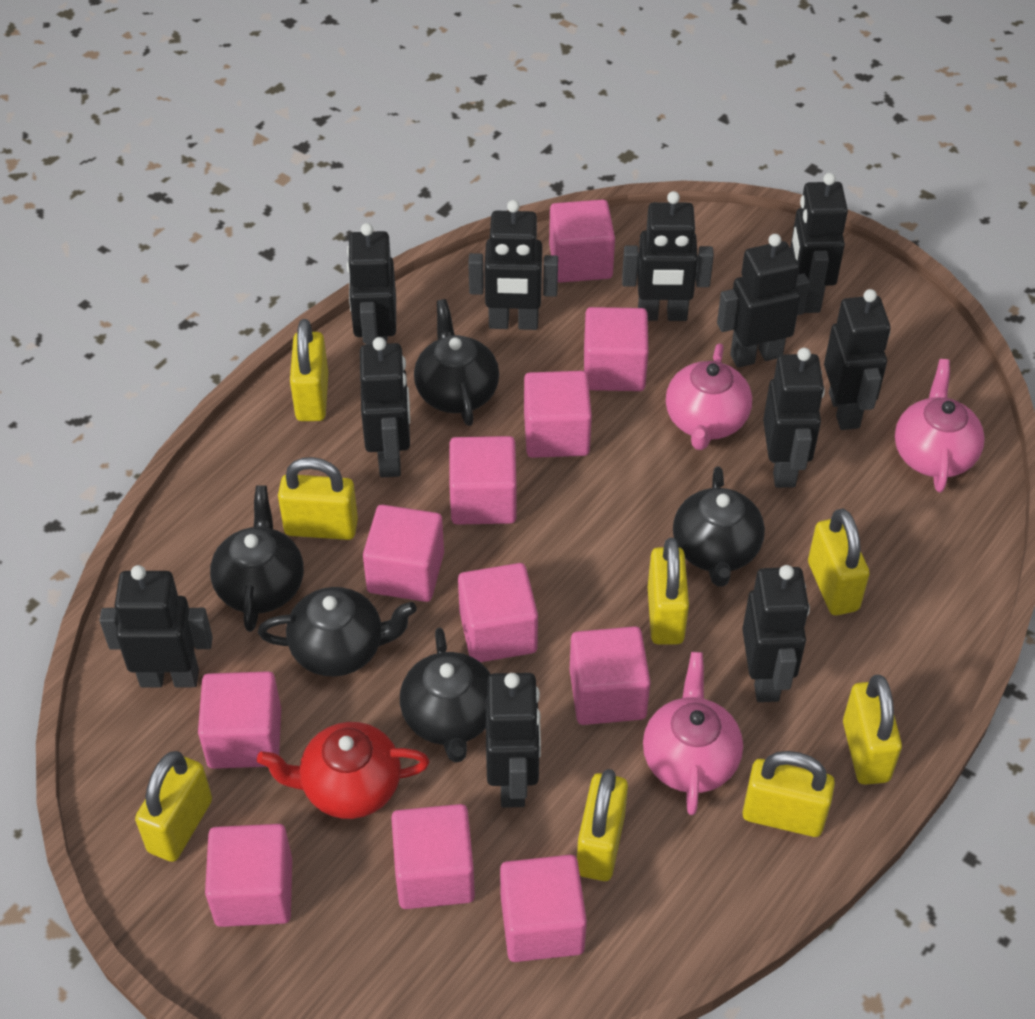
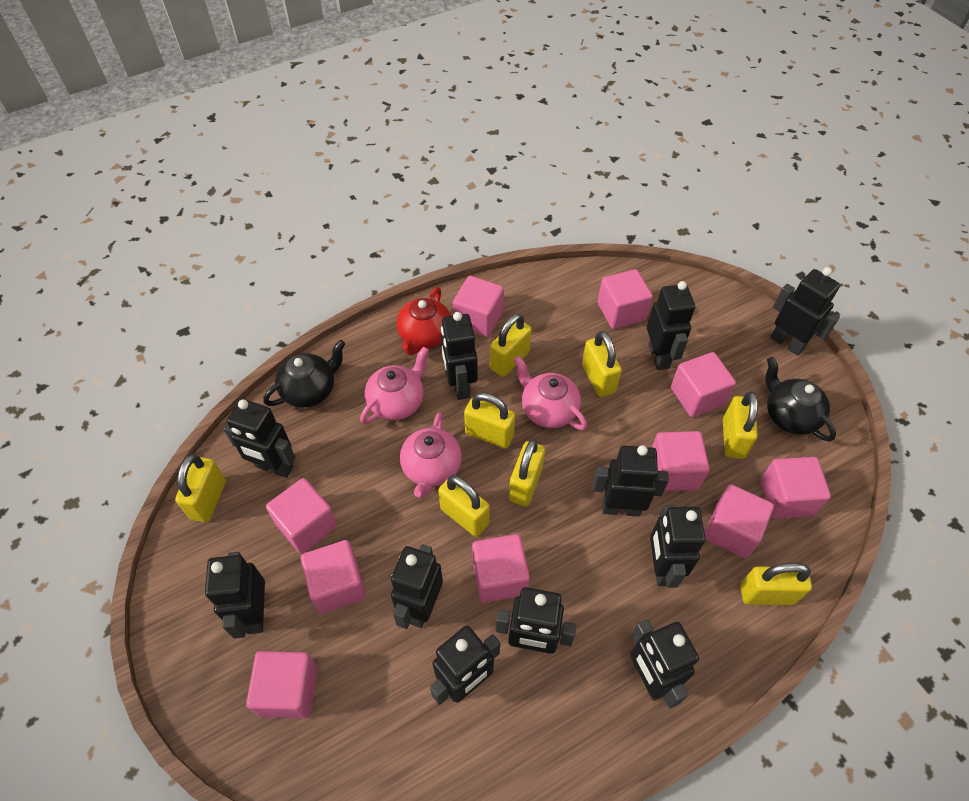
black teapot: 5 -> 2
pink cube: 11 -> 10

